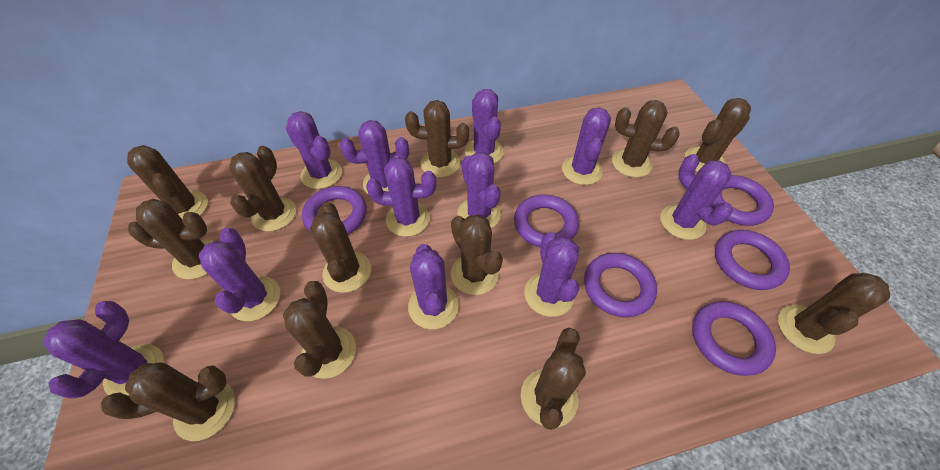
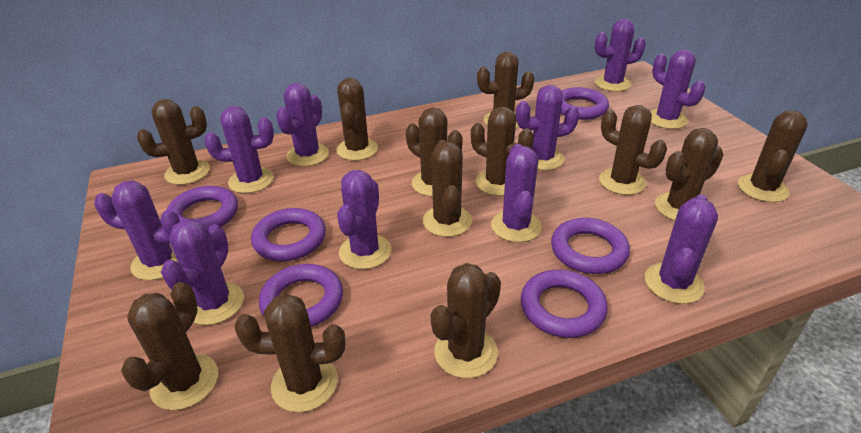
purple cactus: 11 -> 10

